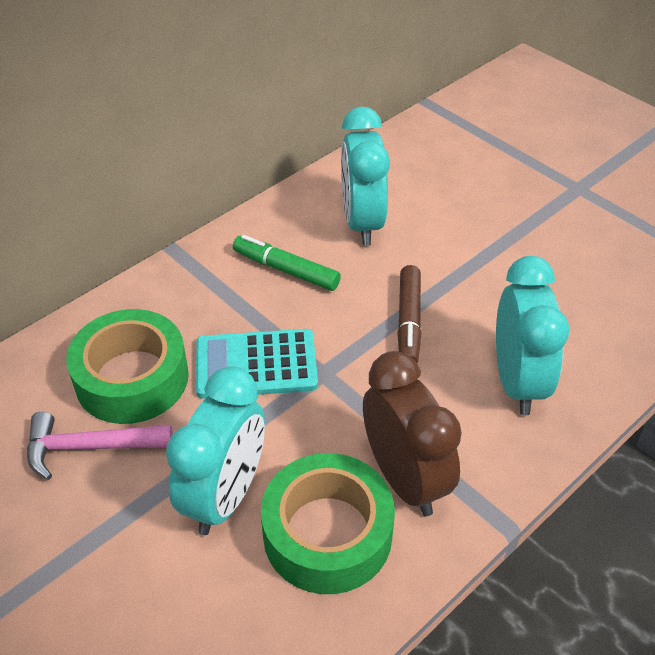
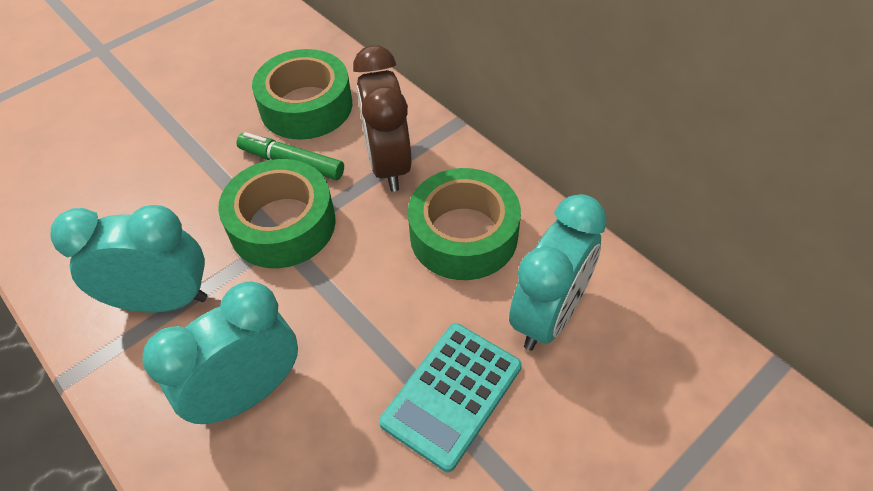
brown marker: 1 -> 0
green tape: 2 -> 3
pink hammer: 1 -> 0

